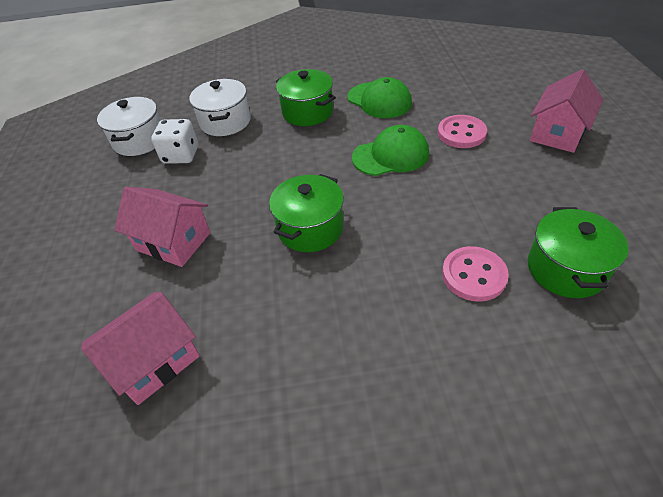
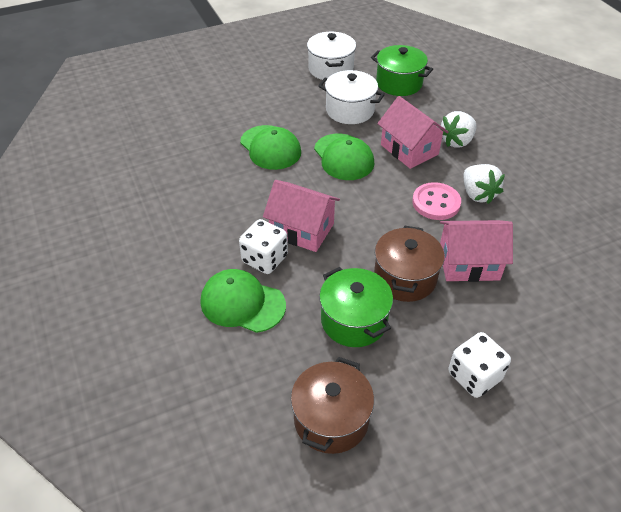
brown pot: 0 -> 2
green cap: 2 -> 3
green pot: 3 -> 2
pink button: 2 -> 1
white dice: 1 -> 2
white strawberry: 0 -> 2

